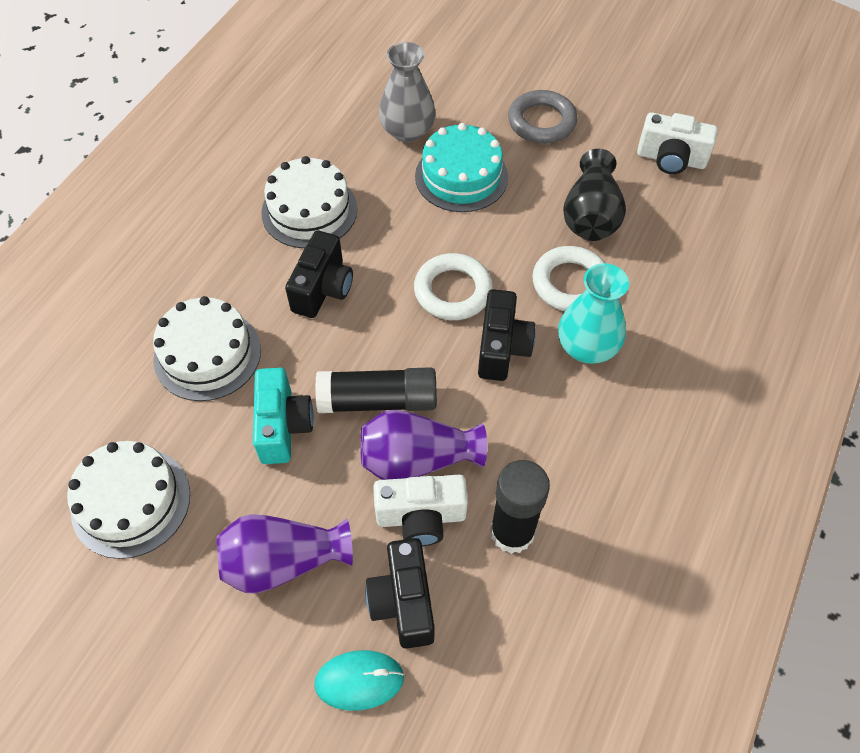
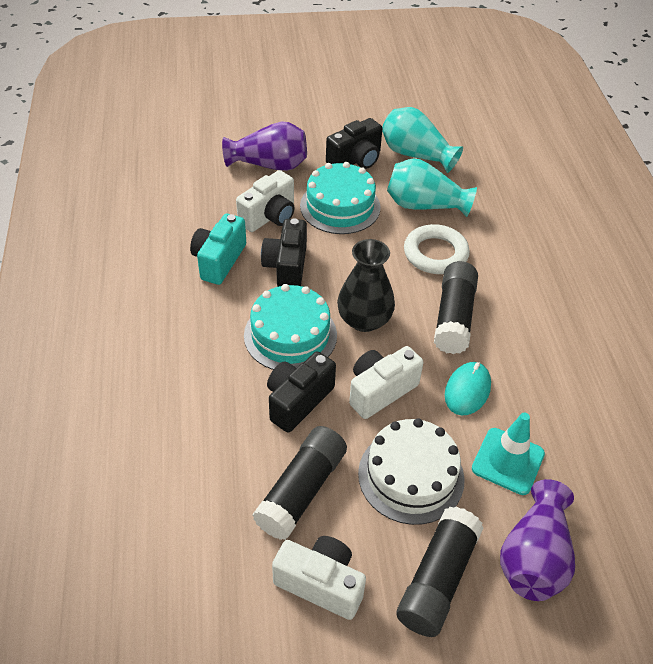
black glue stick: 2 -> 3
grey ring: 1 -> 0
grey vase: 1 -> 0
turquoise cake: 1 -> 2
turquoise traffic cone: 0 -> 1
turquoise vase: 1 -> 2
white cake: 3 -> 1
white camera: 2 -> 3
white ring: 2 -> 1

